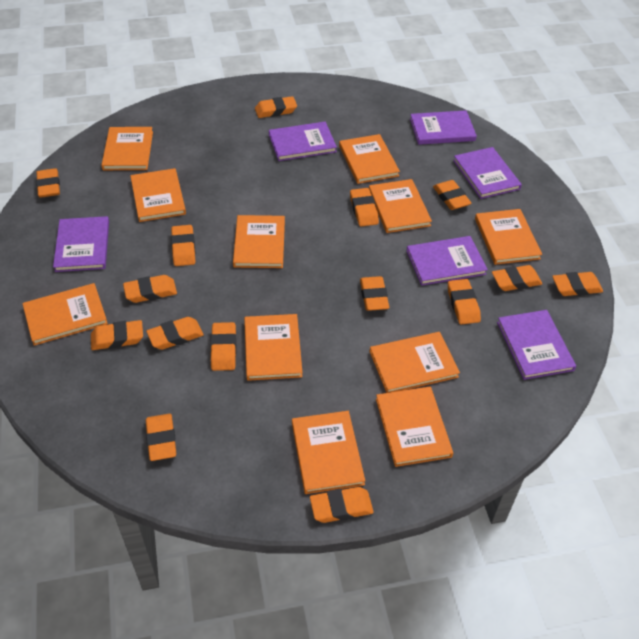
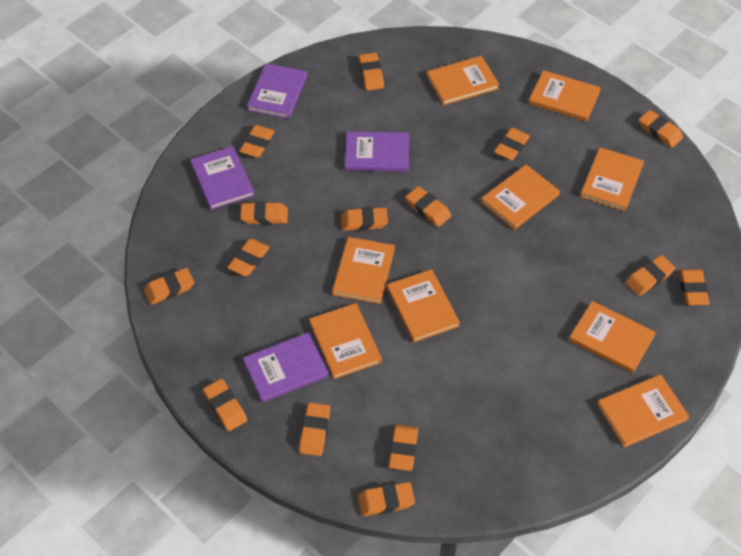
orange book: 11 -> 9
purple book: 6 -> 4

